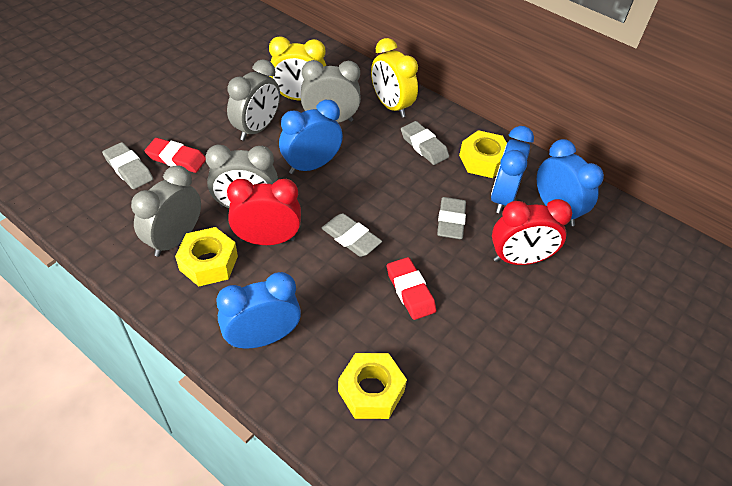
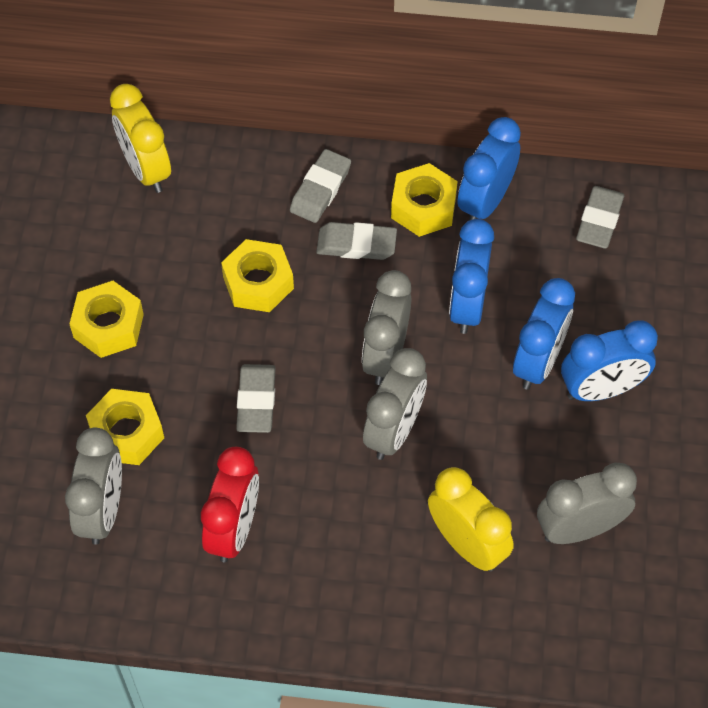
red clock: 2 -> 1
red eraser: 2 -> 0
yellow nut: 3 -> 4

